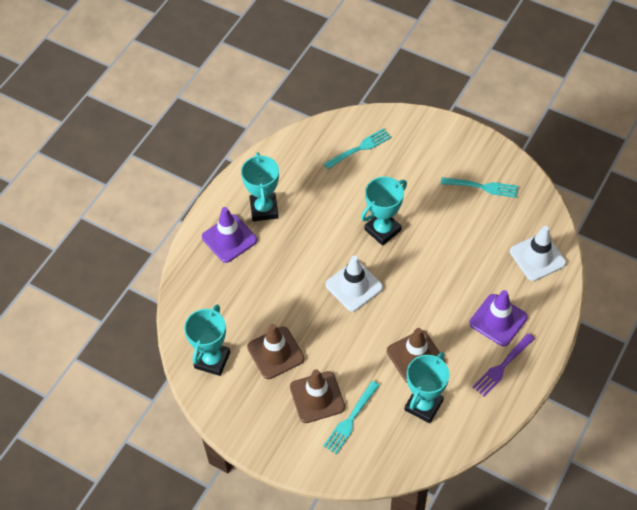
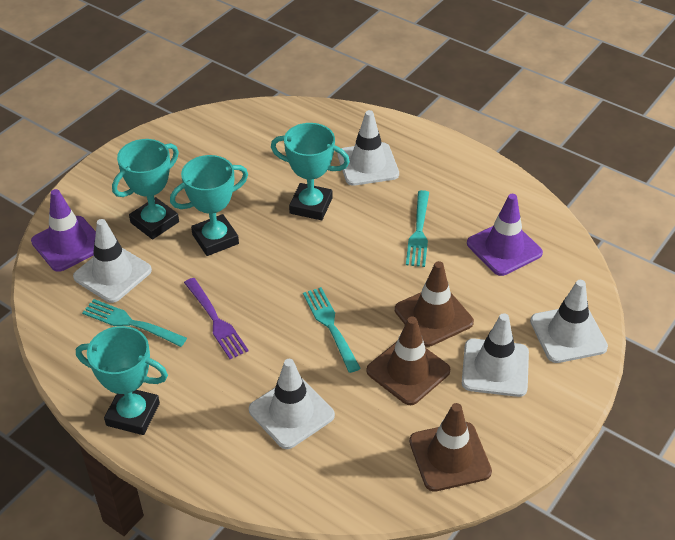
white traffic cone: 2 -> 5

